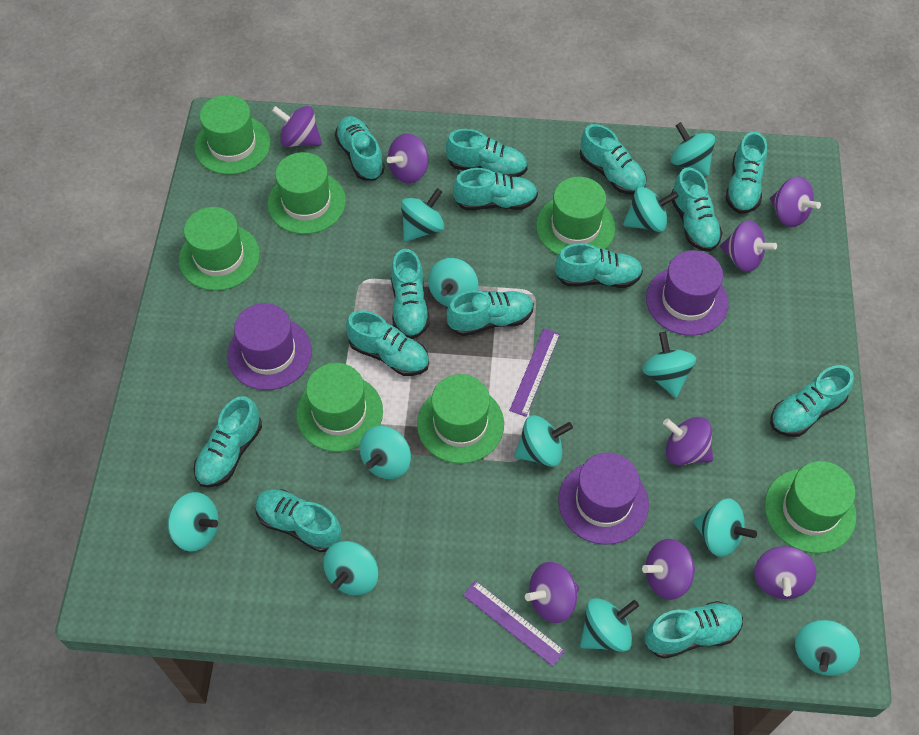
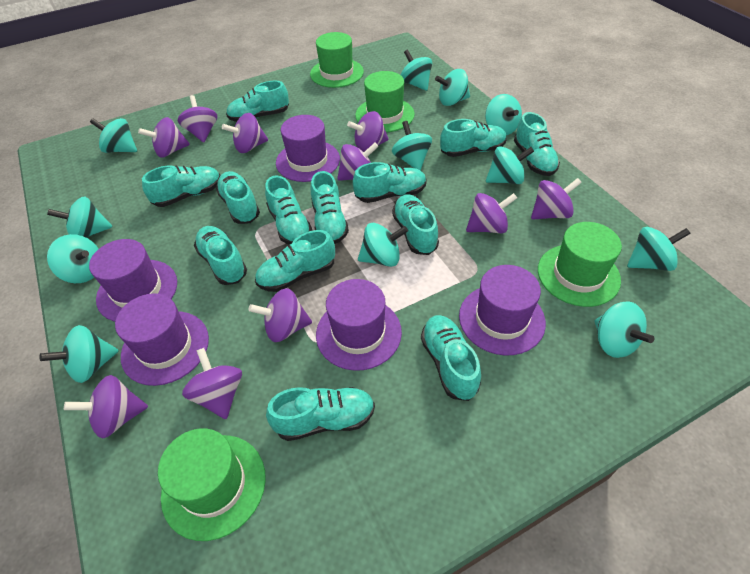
green hat: 7 -> 4
purple hat: 3 -> 5
purple ruler: 2 -> 0
purple spinning top: 8 -> 10
turquoise shoe: 14 -> 13

